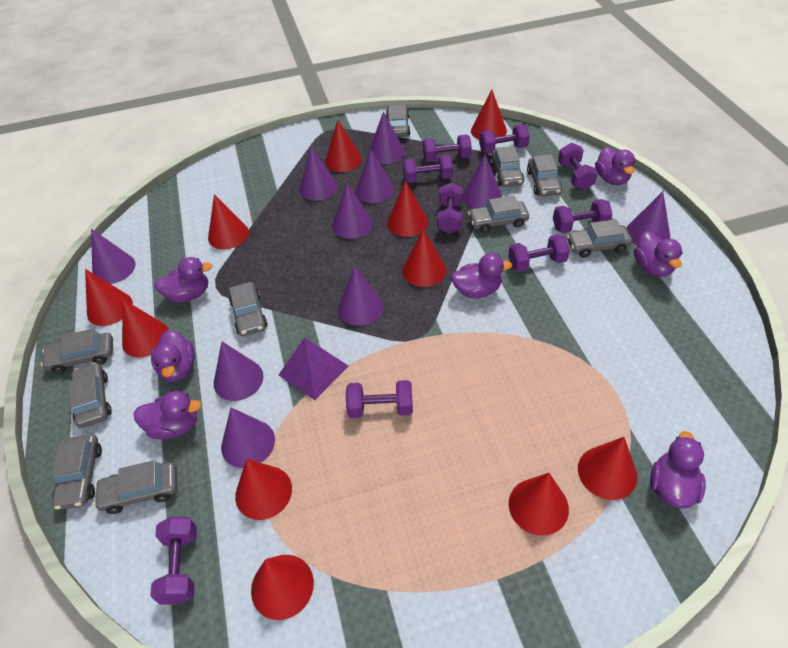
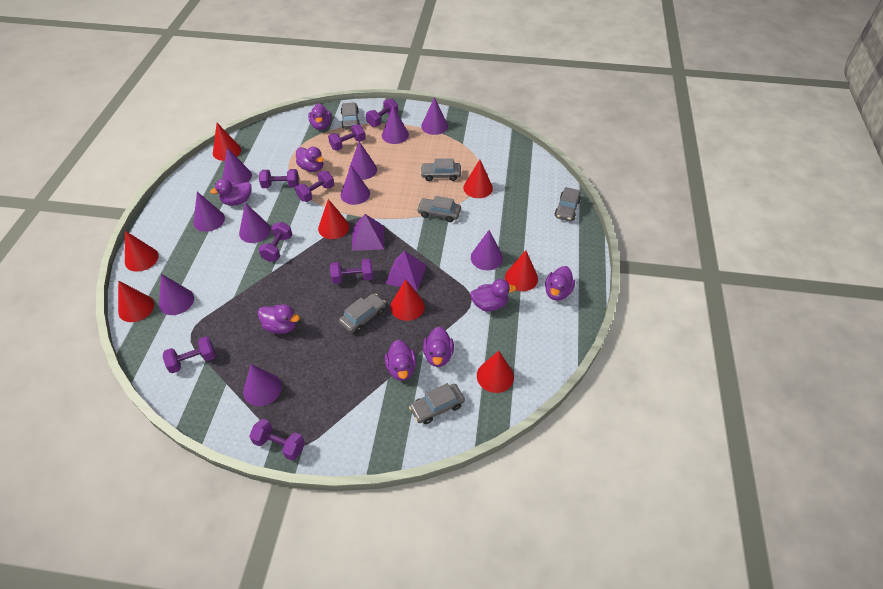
grey car: 10 -> 6
purple duck: 7 -> 8
purple dumbbell: 9 -> 8
purple pyramid: 1 -> 2
red cone: 11 -> 8

